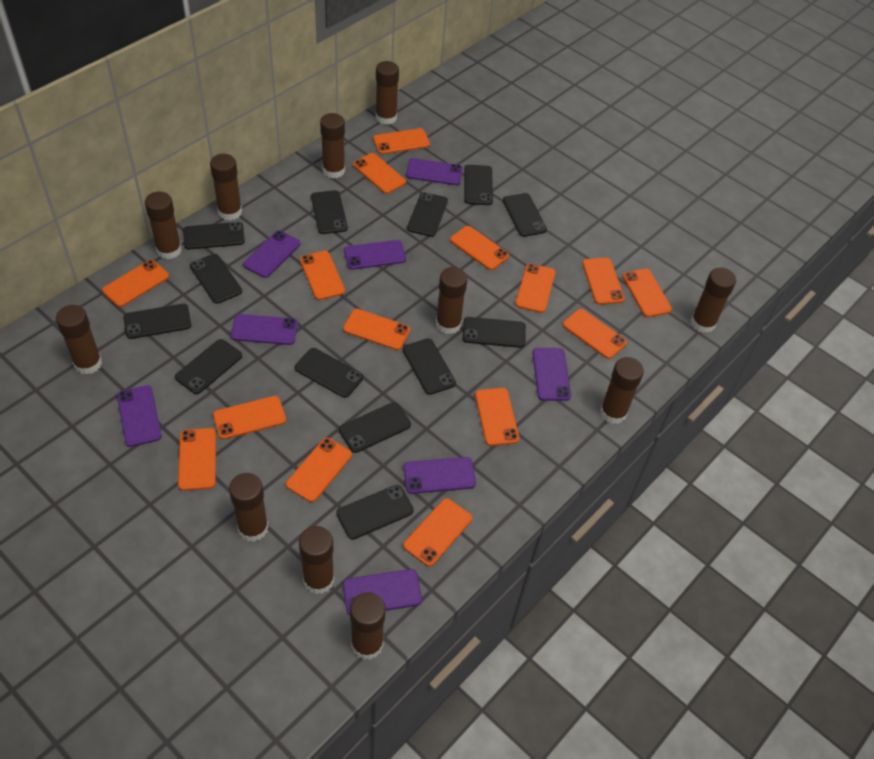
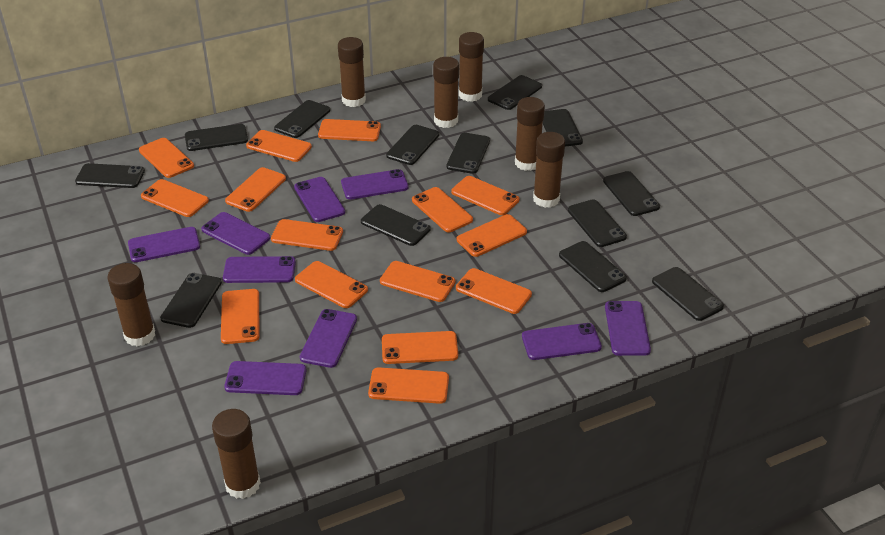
brown glue stick: 11 -> 7
purple phone: 8 -> 9

